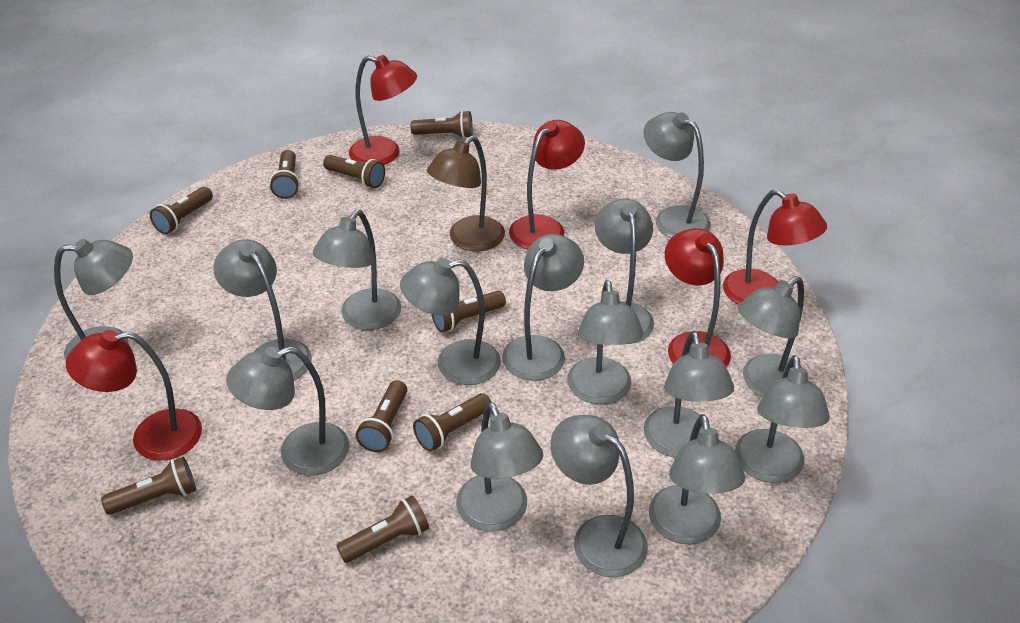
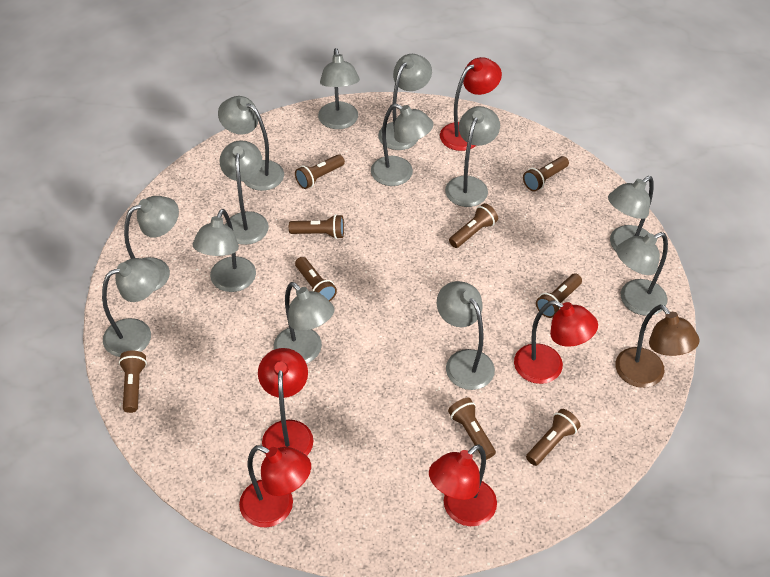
grey lamp: 15 -> 13

